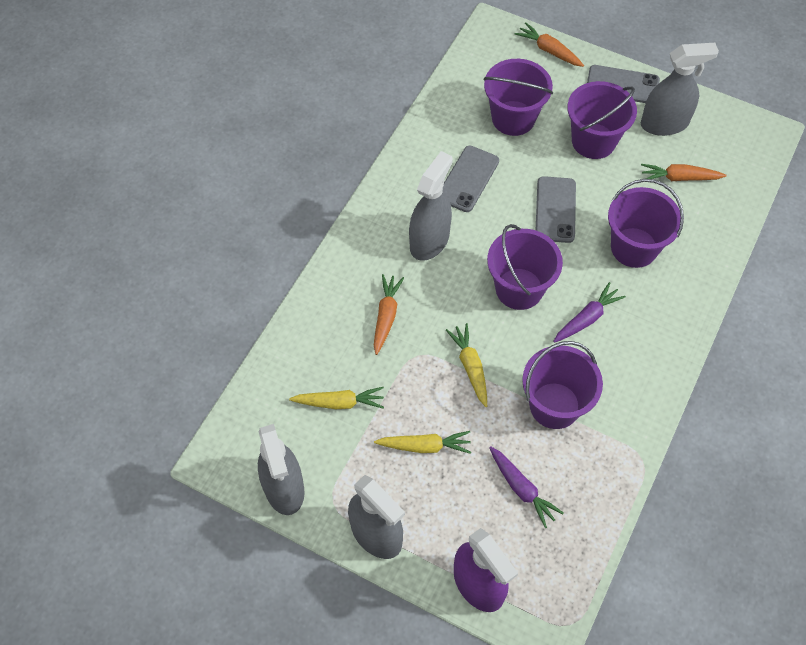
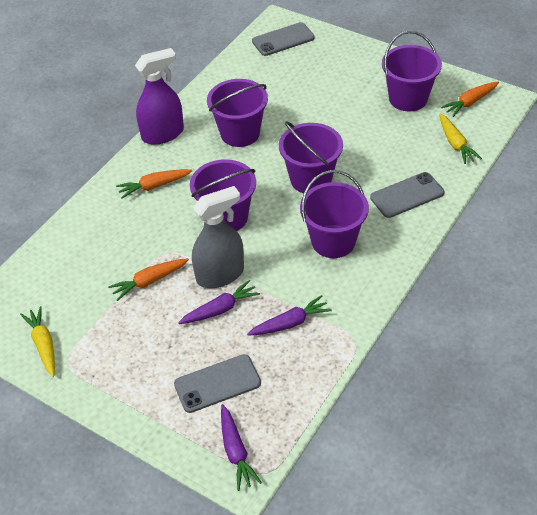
grey spray bottle: 4 -> 1
purple carrot: 2 -> 3
yellow carrot: 3 -> 2

